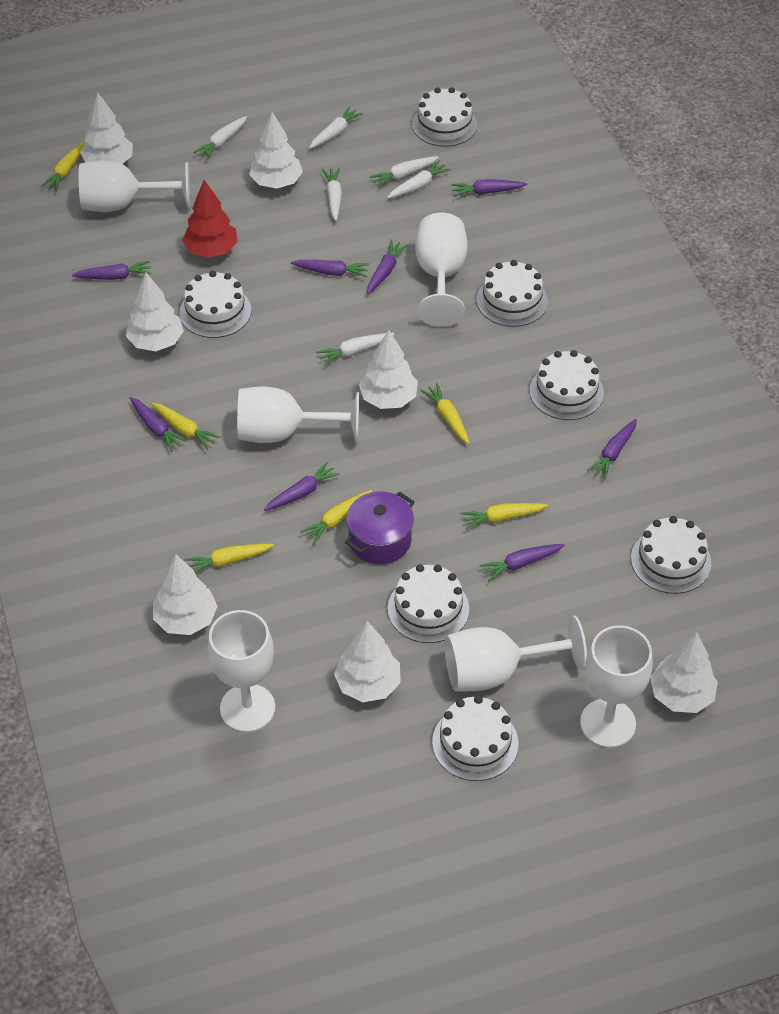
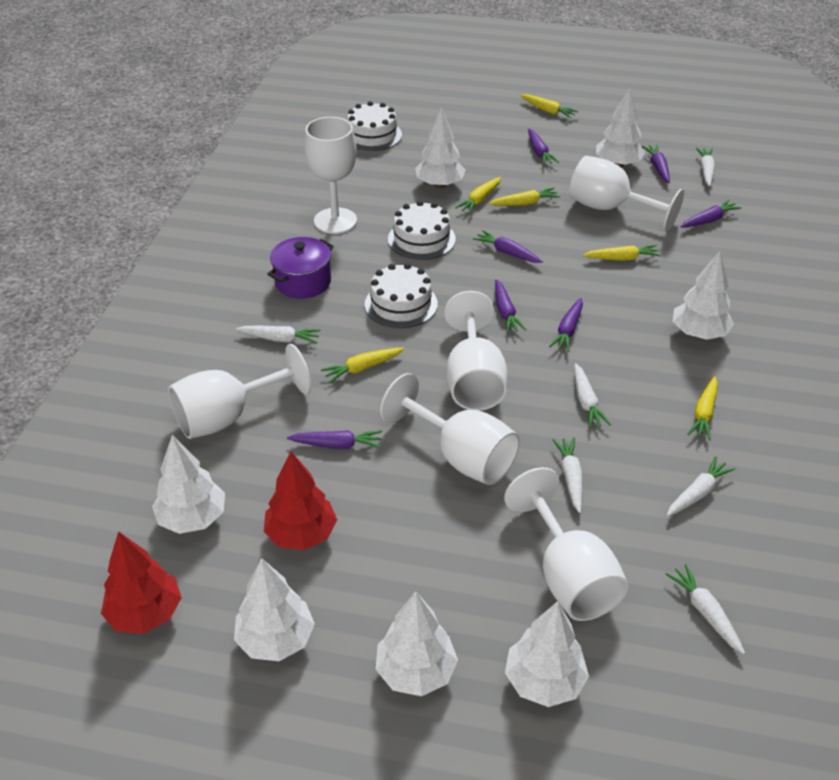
purple carrot: 8 -> 7
red tree: 1 -> 2
white cake: 7 -> 3

